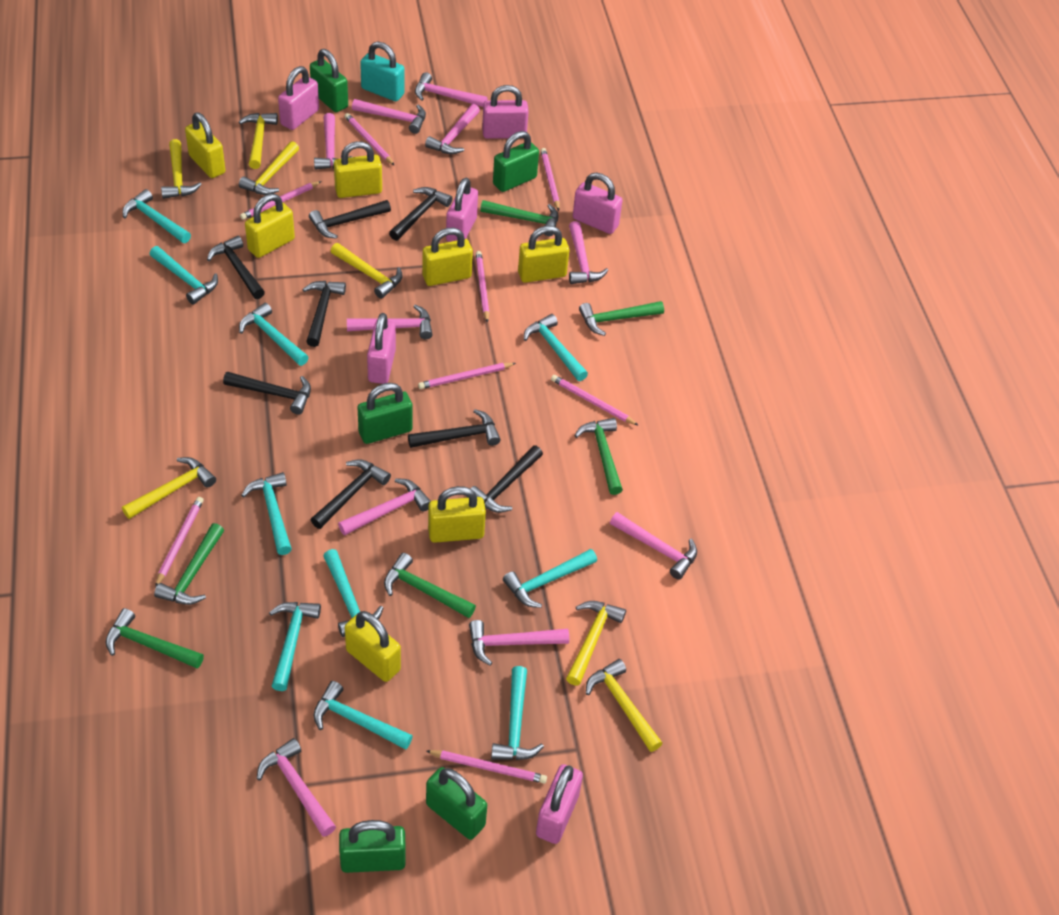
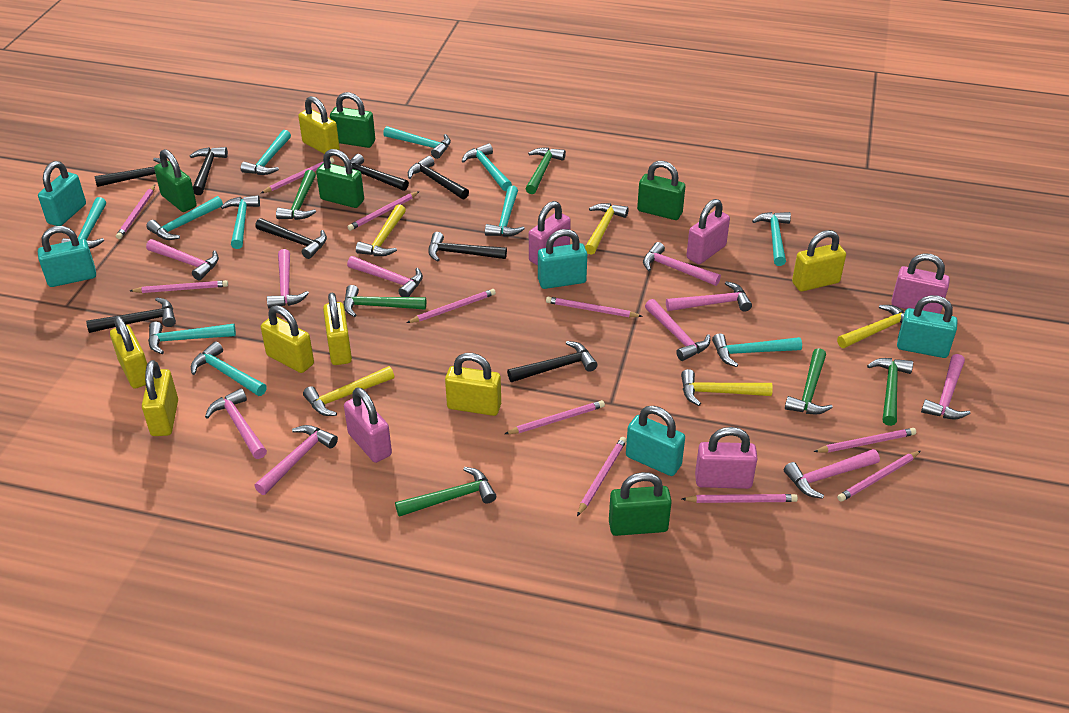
pink padlock: 6 -> 5
pink pencil: 8 -> 11
turquoise hammer: 10 -> 11
turquoise padlock: 1 -> 5
yellow hammer: 7 -> 5

